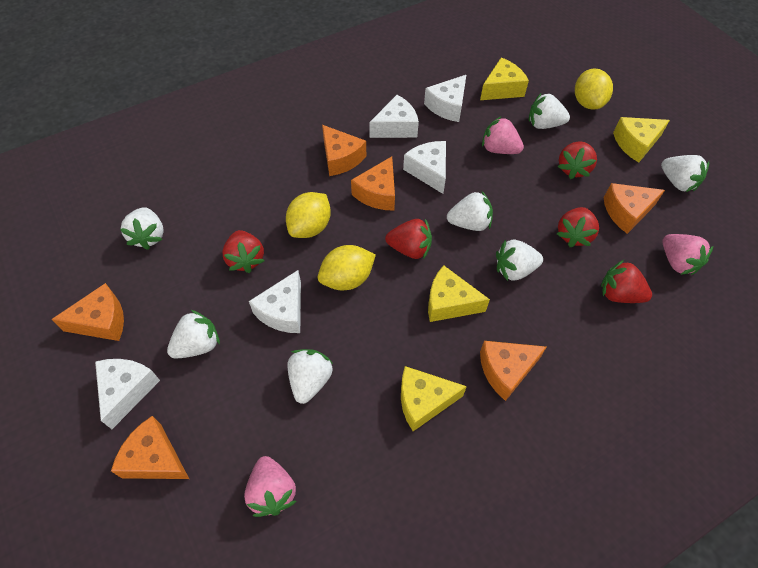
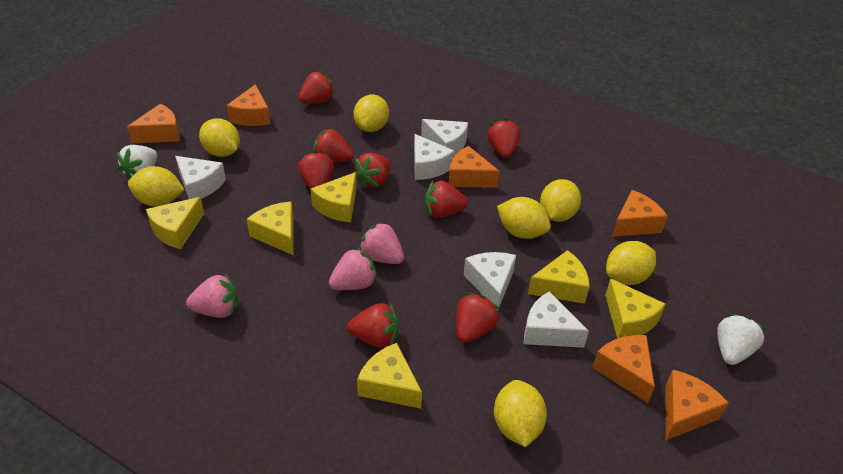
red strawberry: 5 -> 8
white strawberry: 7 -> 2
yellow cheese: 4 -> 6
yellow lemon: 3 -> 7

